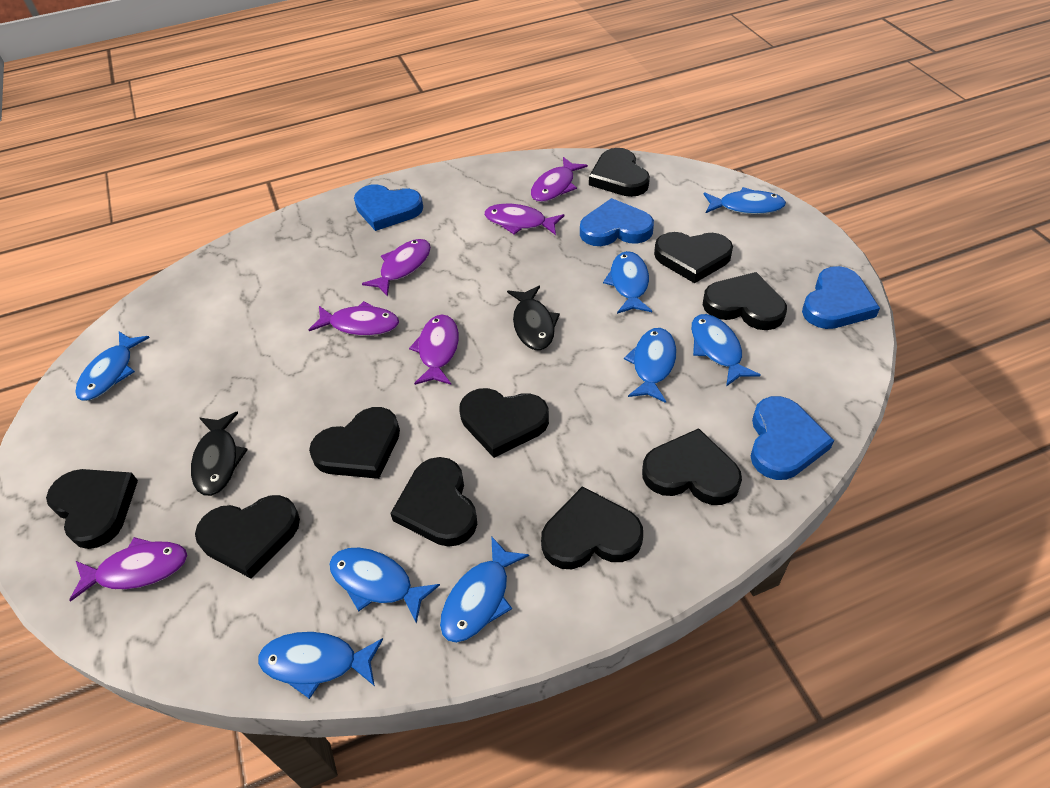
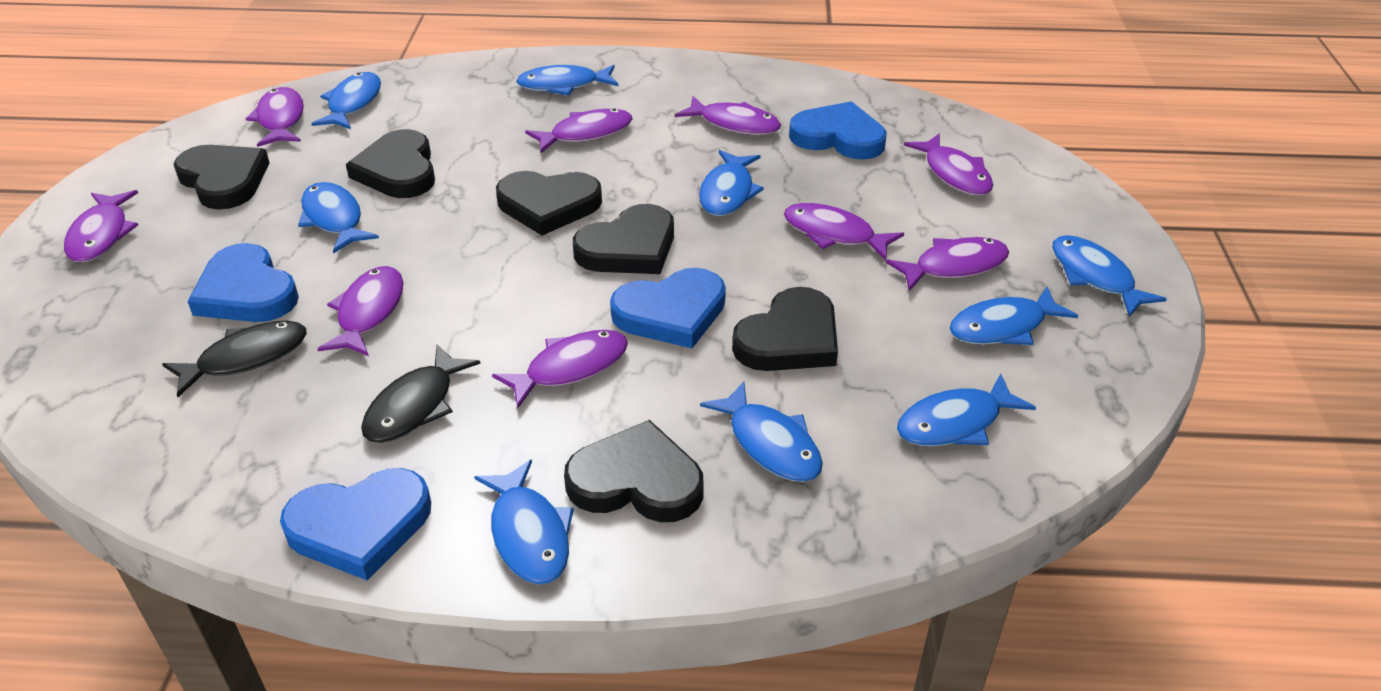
black heart: 10 -> 6
blue fish: 8 -> 9
purple fish: 6 -> 9

